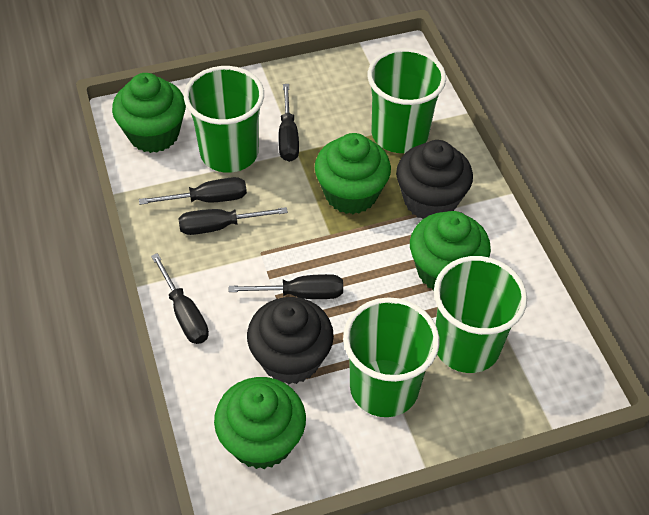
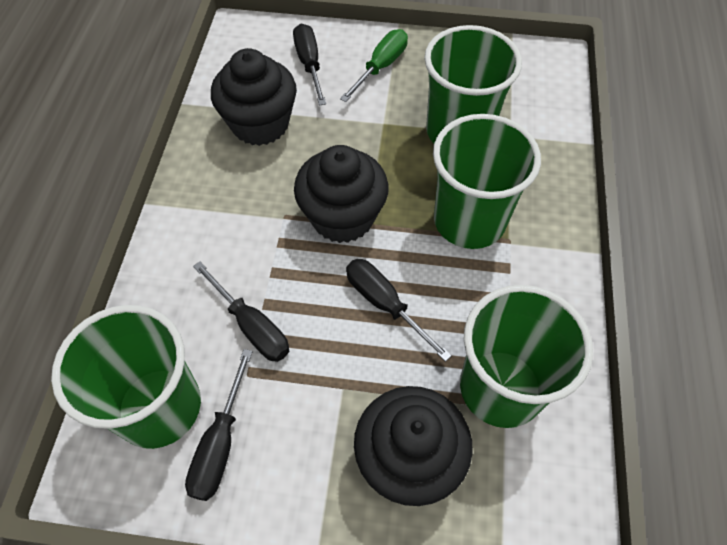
black cupcake: 2 -> 3
black screwdriver: 5 -> 4
green cupcake: 4 -> 0
green screwdriver: 0 -> 1

